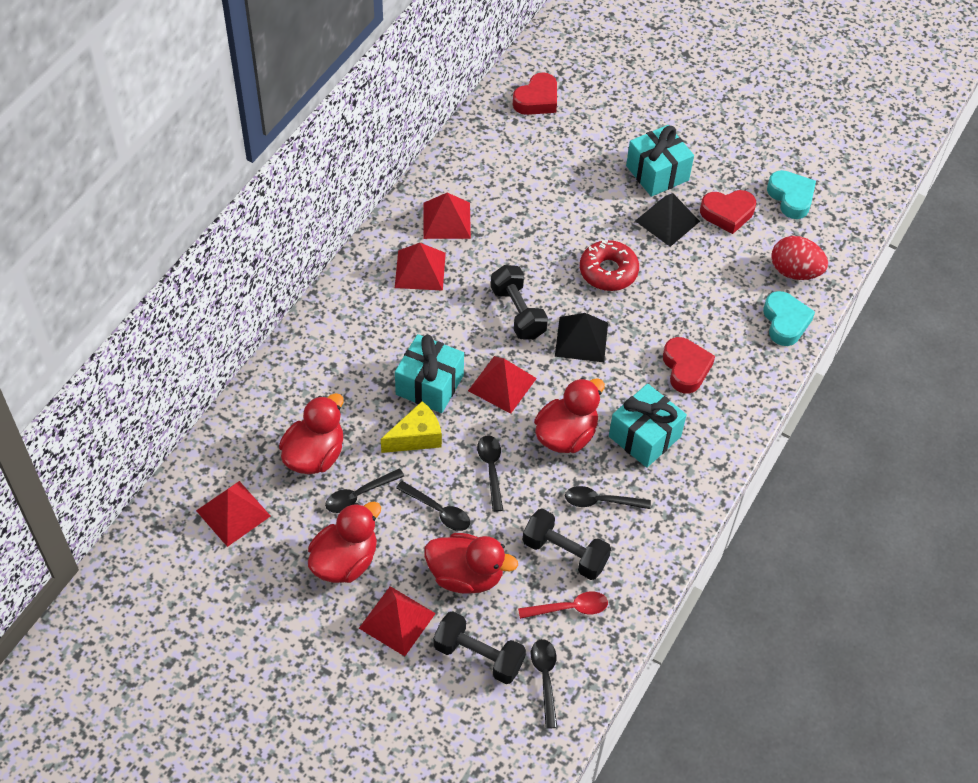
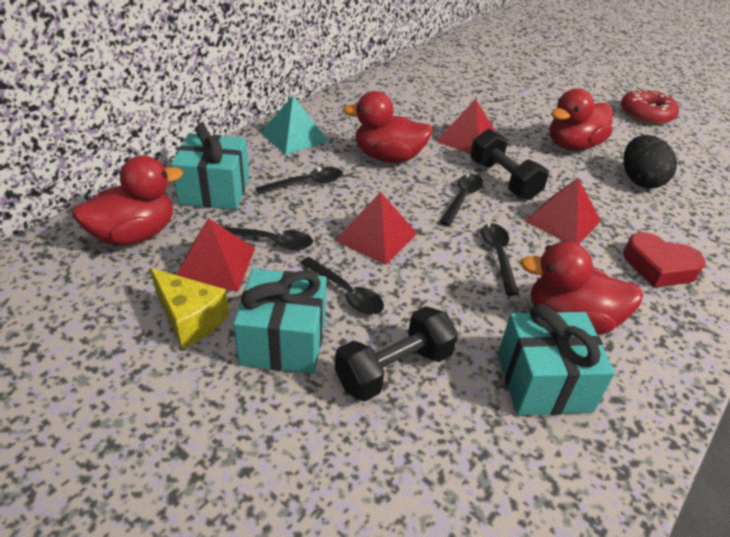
black dumbbell: 3 -> 2
black egg: 0 -> 1
black pyramid: 2 -> 0
red egg: 1 -> 0
red heart: 3 -> 1
red pyramid: 5 -> 4
red spoon: 1 -> 0
turquoise heart: 2 -> 0
turquoise pyramid: 0 -> 1

